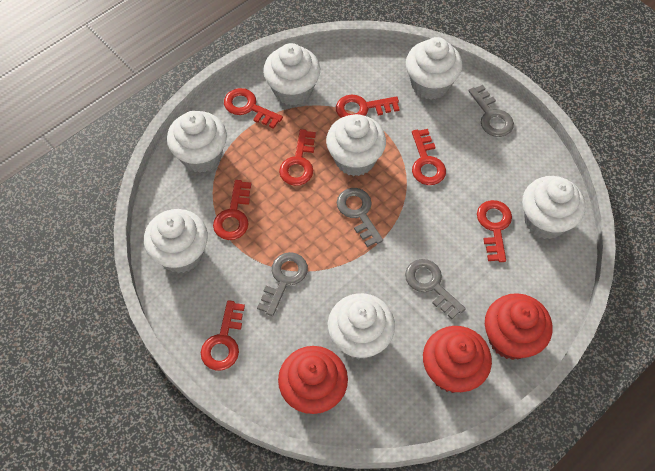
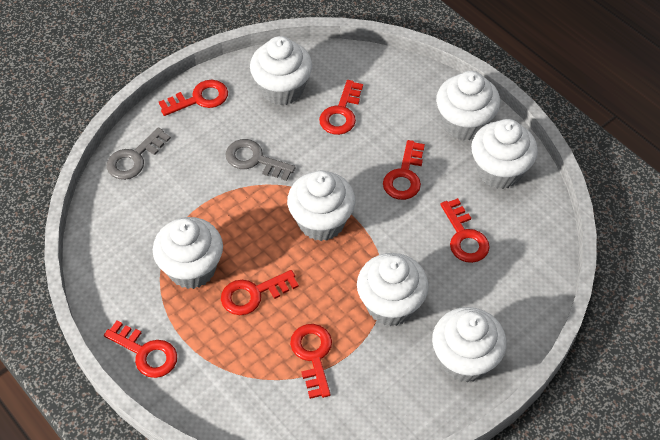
grey key: 4 -> 2
red cupcake: 3 -> 0

